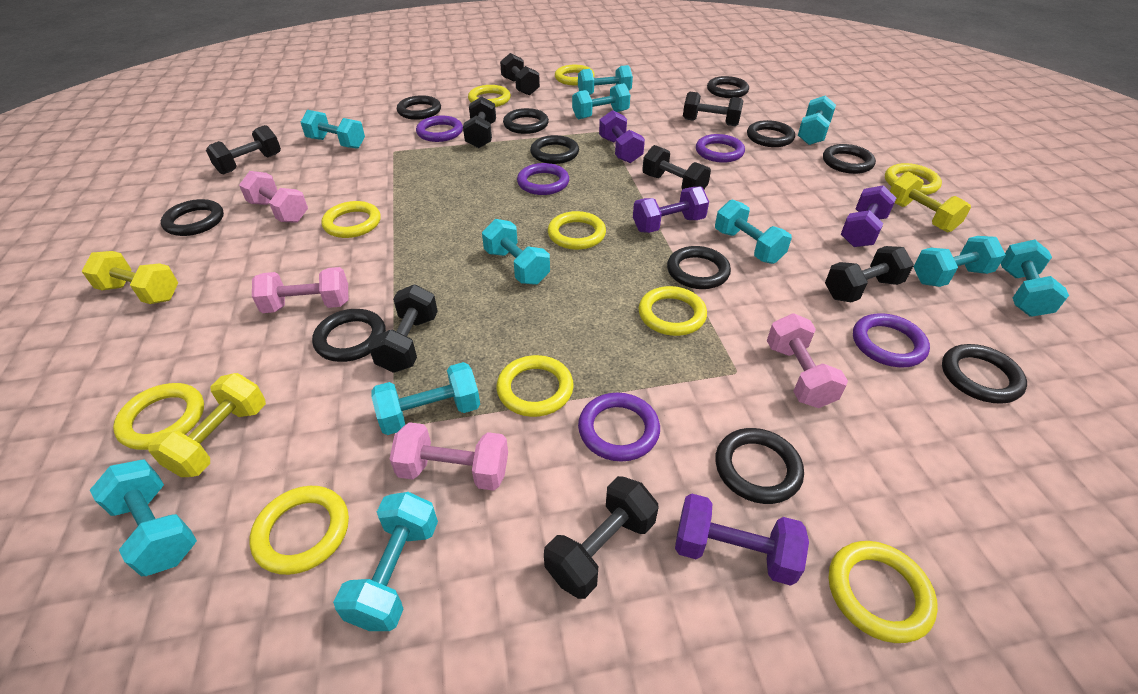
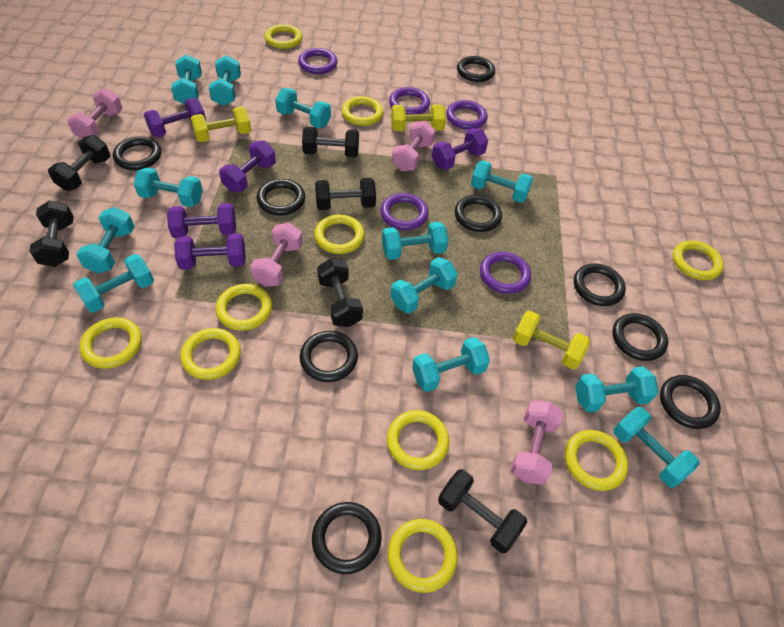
black dumbbell: 8 -> 6
black ring: 11 -> 9
purple dumbbell: 4 -> 5
turquoise dumbbell: 11 -> 12

